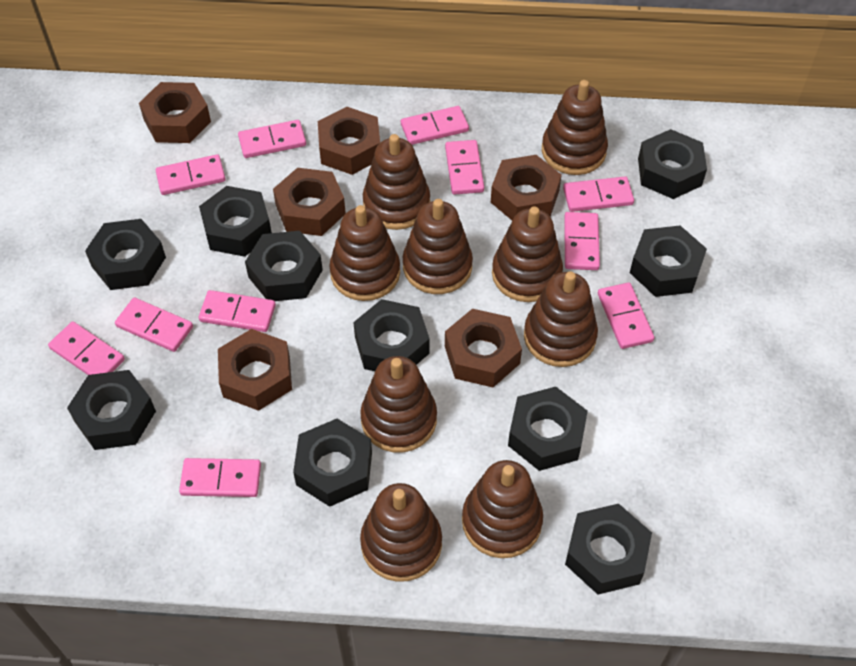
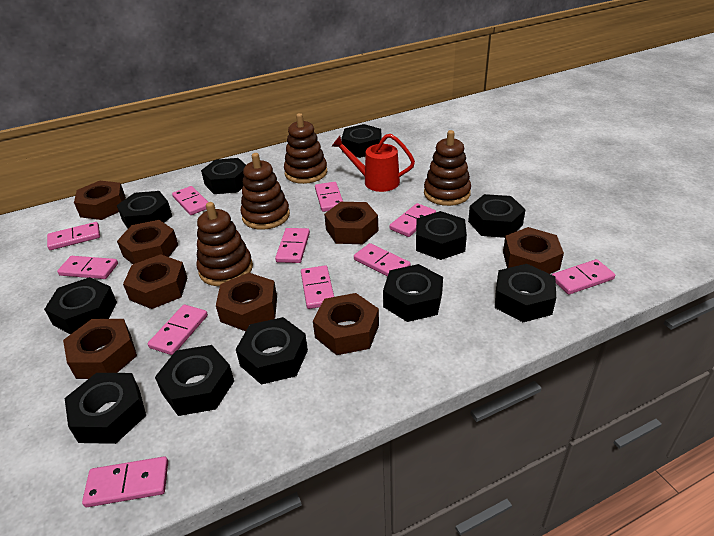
black nut: 10 -> 11
brown nut: 6 -> 8
brown stacking toy: 9 -> 4
red watering can: 0 -> 1

